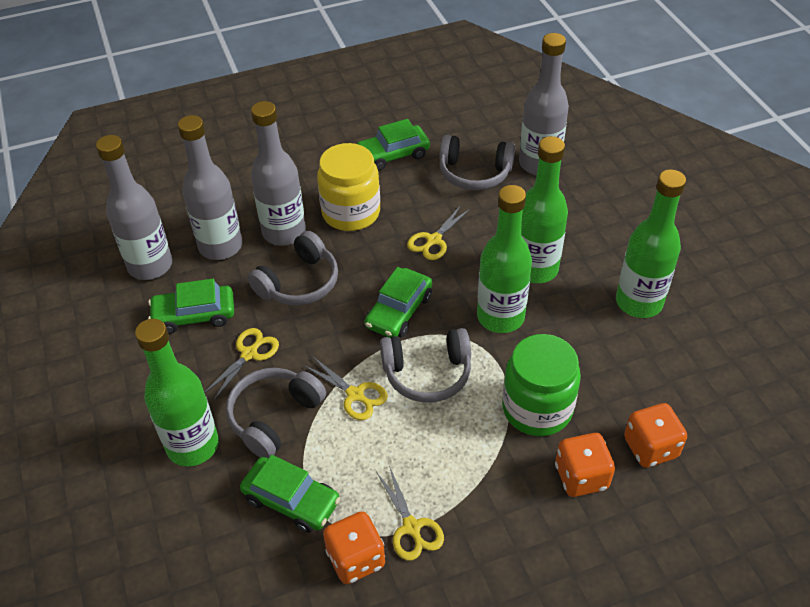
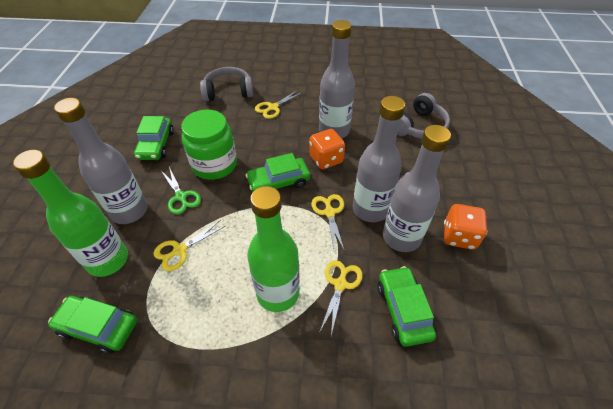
green bottle: 4 -> 2
green scissors: 0 -> 1
grey headphones: 4 -> 2
orange dice: 3 -> 2
yellow jar: 1 -> 0

